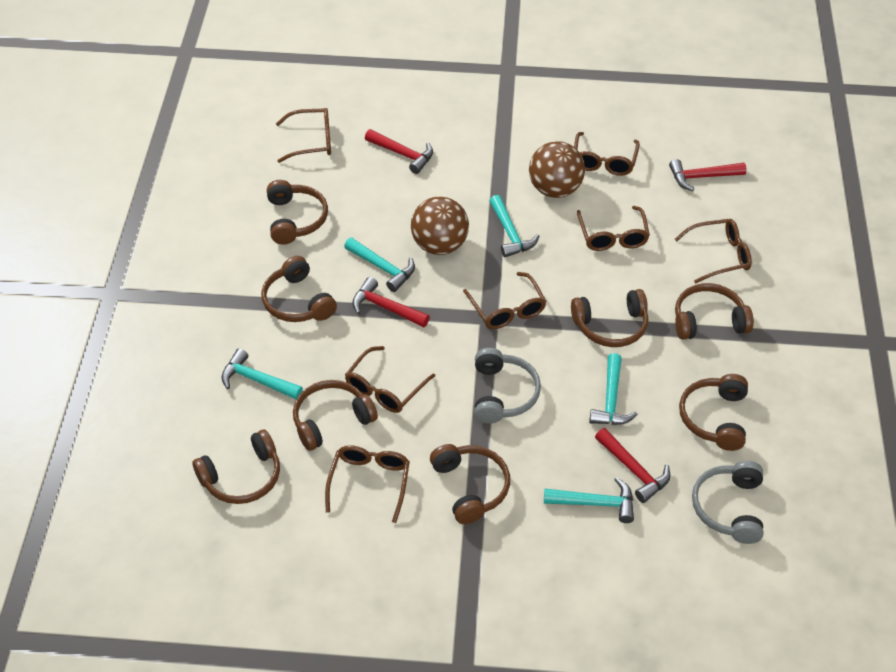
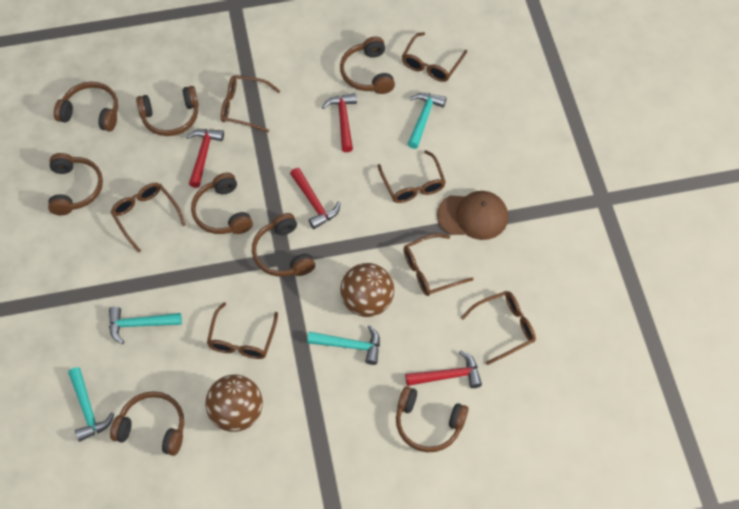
brown cap: 0 -> 1
grey headphones: 2 -> 0
turquoise hammer: 5 -> 4

